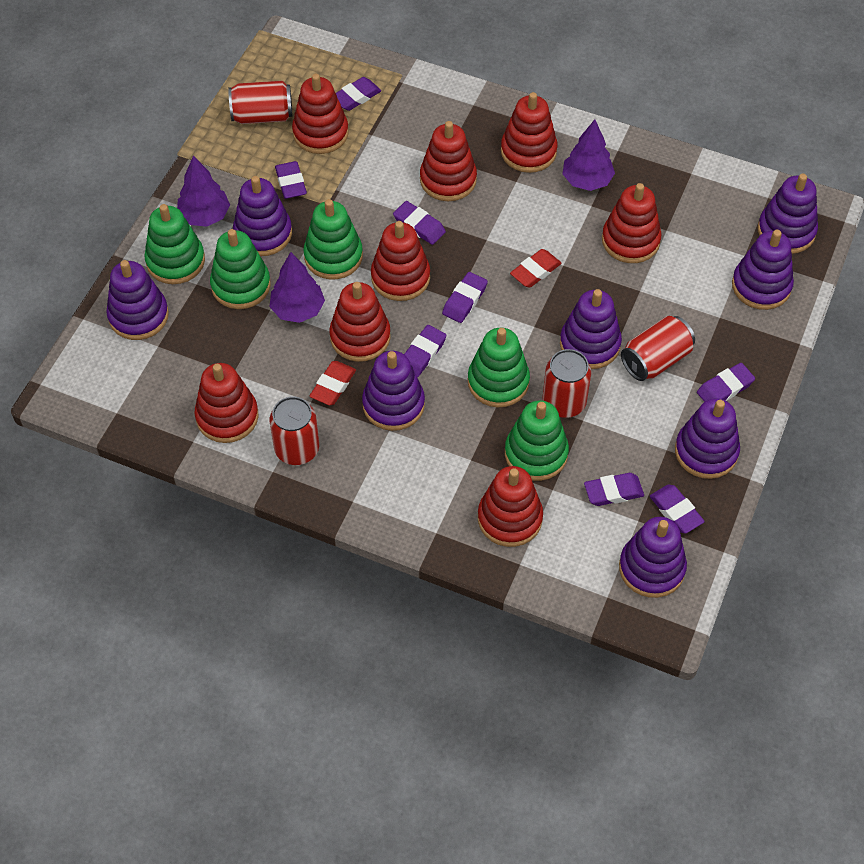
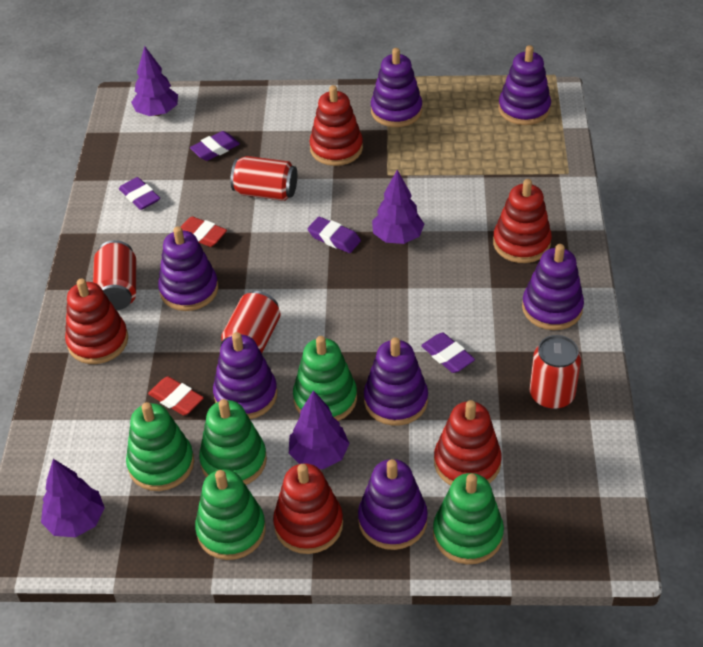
purple eraser: 8 -> 4
purple stacking toy: 8 -> 7
purple tree: 3 -> 4
red stacking toy: 8 -> 5

